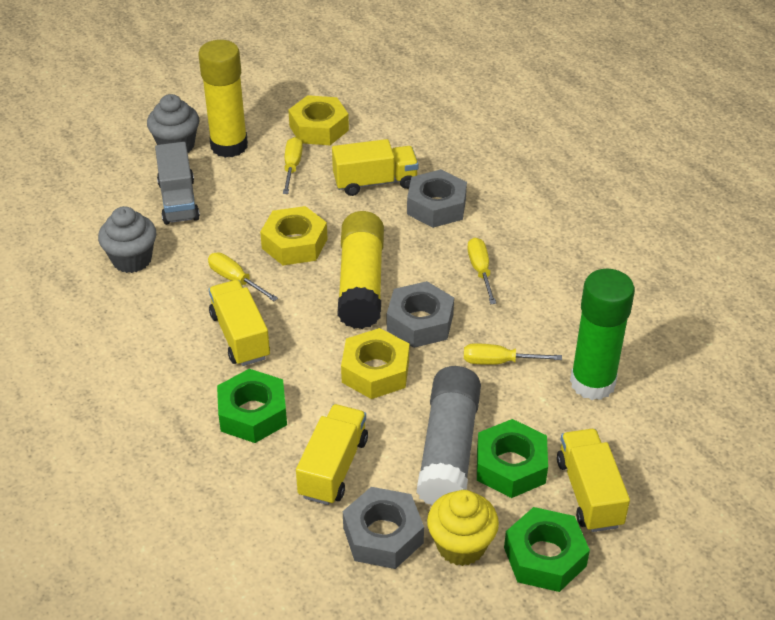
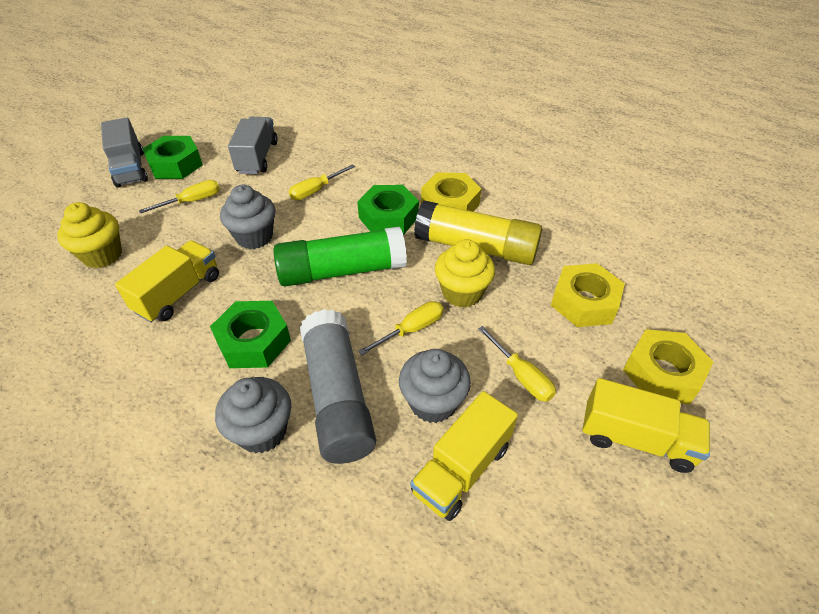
grey cupcake: 2 -> 3
grey nut: 3 -> 0
grey truck: 1 -> 2
yellow cupcake: 1 -> 2
yellow glue stick: 2 -> 1
yellow truck: 4 -> 3

